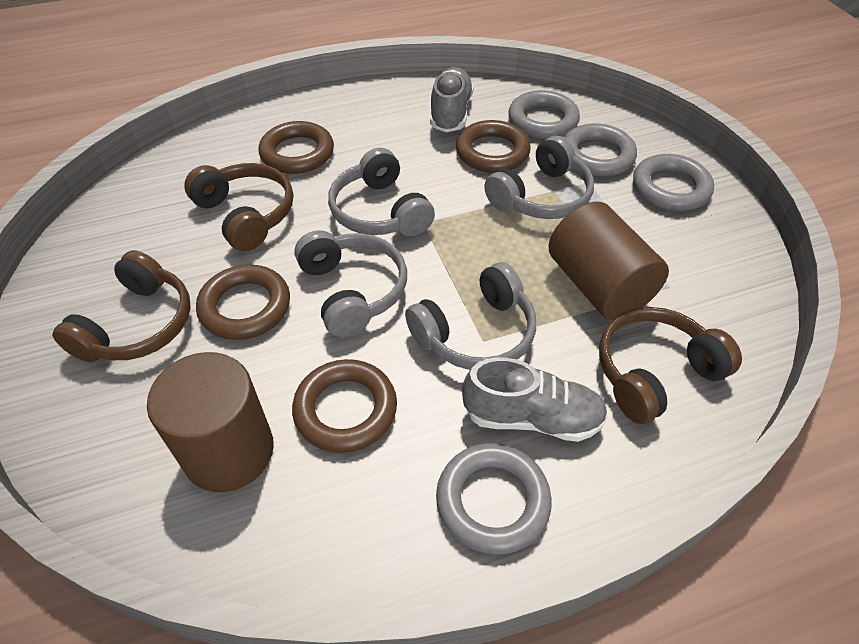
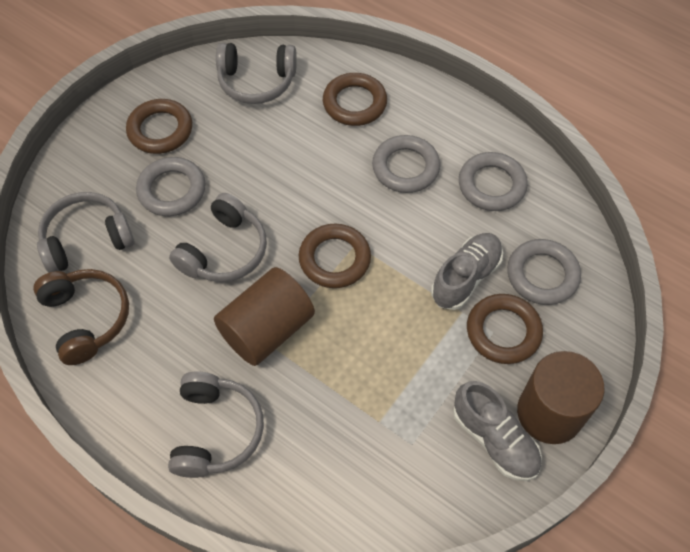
brown headphones: 3 -> 1

